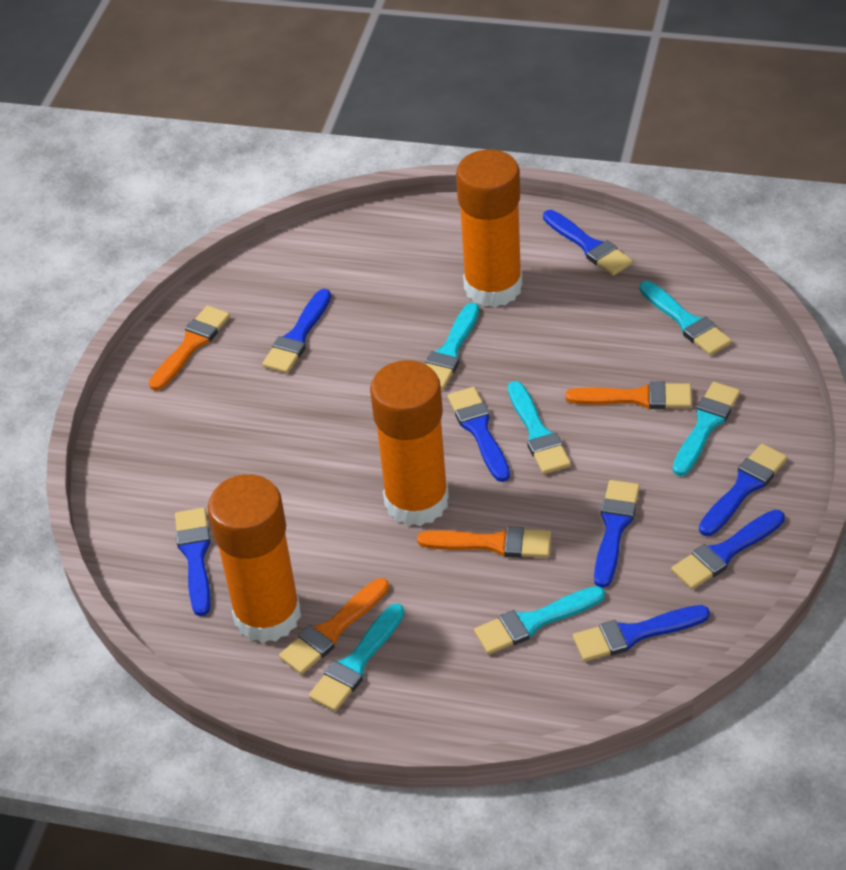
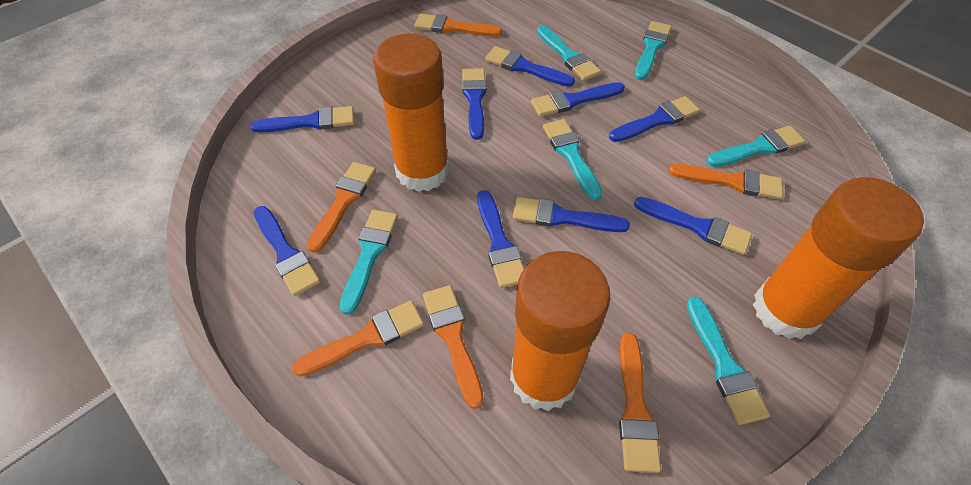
blue brush: 8 -> 9
orange brush: 4 -> 6

